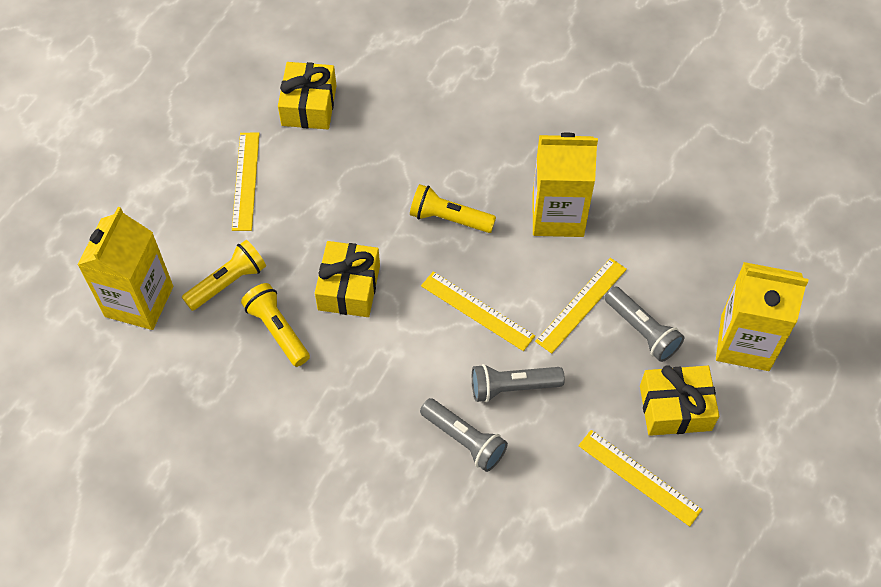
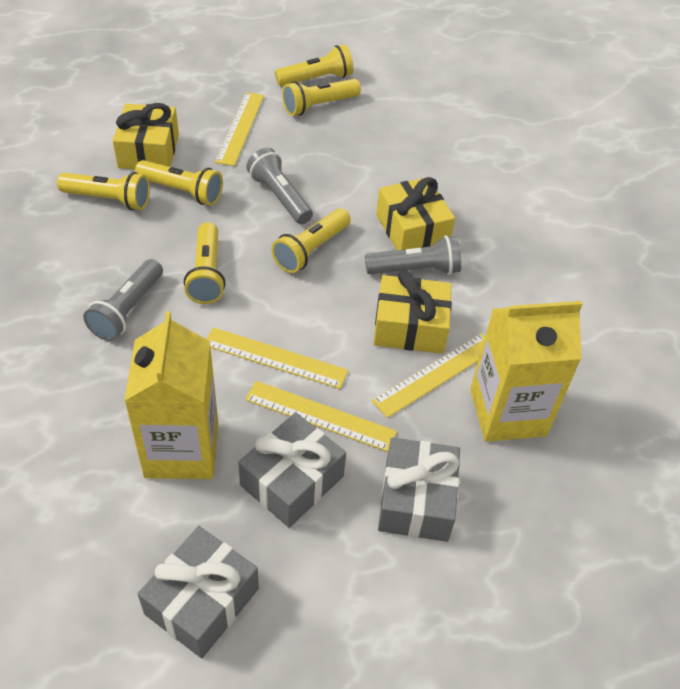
grey gift: 0 -> 3
yellow carton: 3 -> 2
yellow flashlight: 3 -> 6

